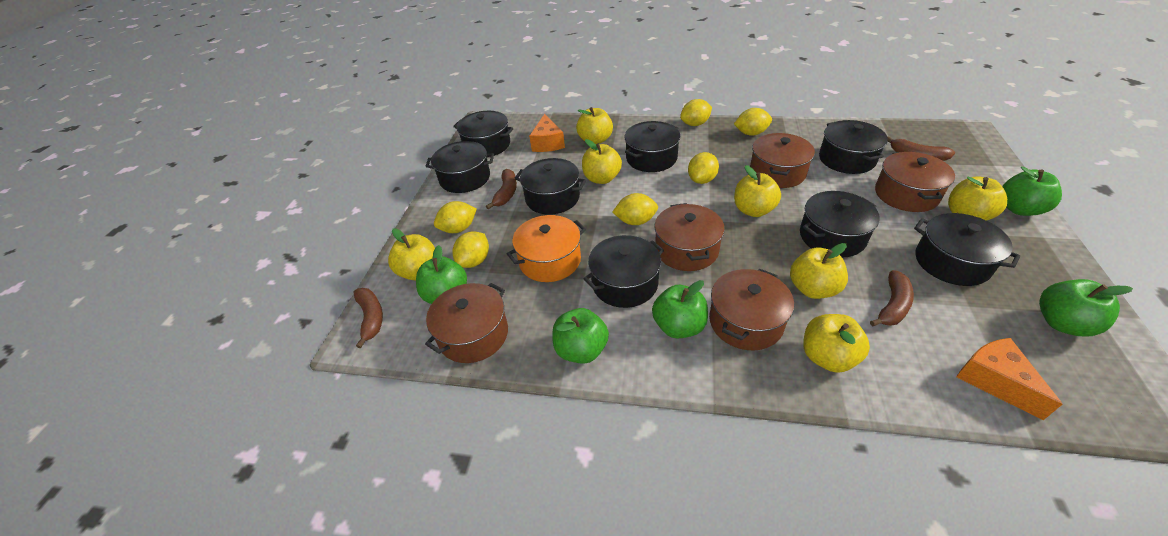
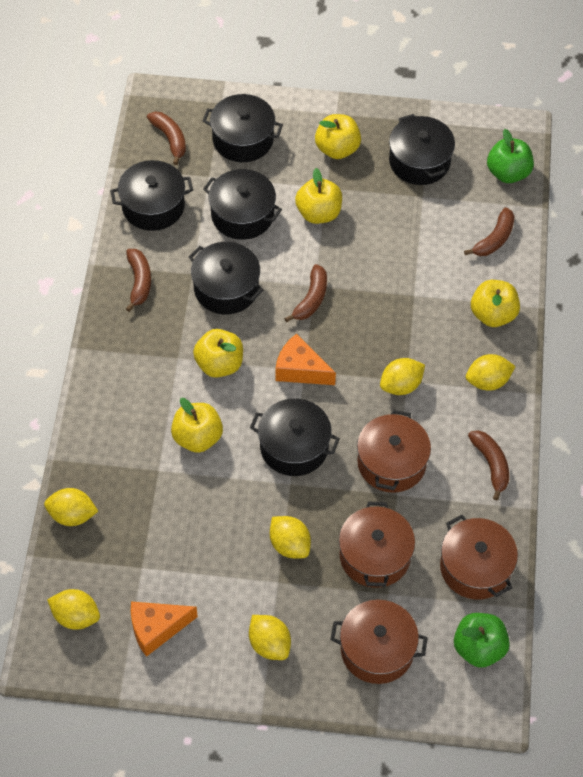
black pot: 8 -> 6
brown banana: 4 -> 5
brown pot: 5 -> 4
green apple: 5 -> 2
orange pot: 1 -> 0
yellow apple: 7 -> 5

